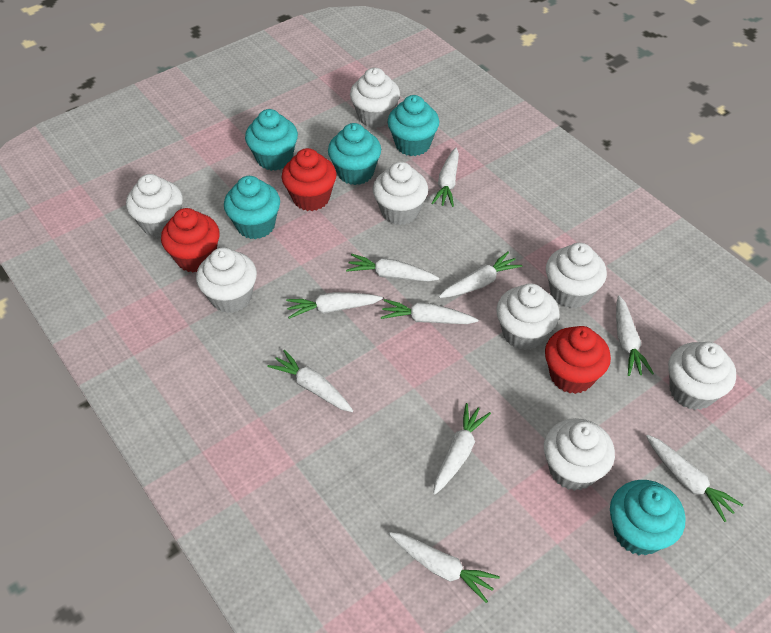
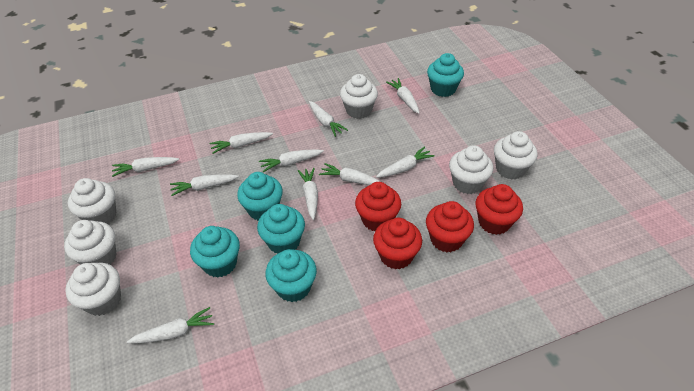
red cupcake: 3 -> 4
white cupcake: 8 -> 6

